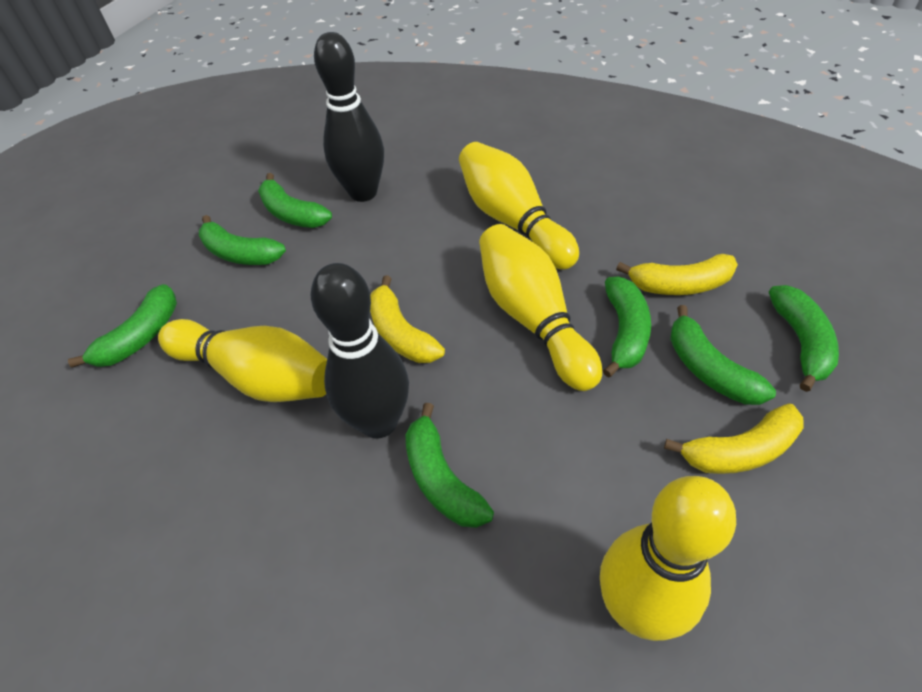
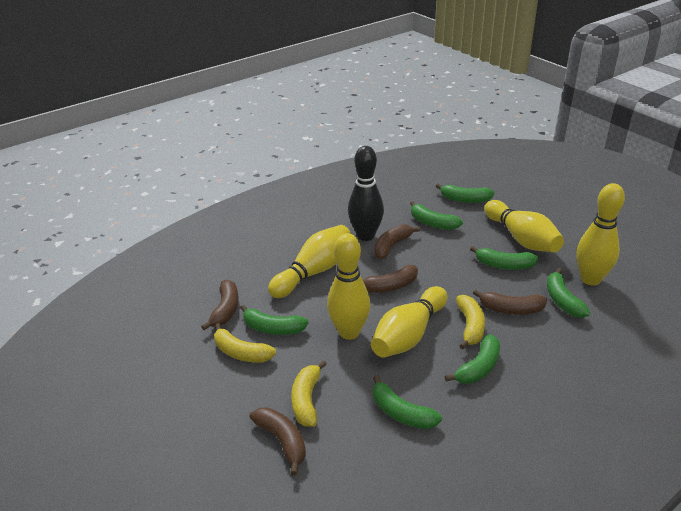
black bowling pin: 2 -> 1
brown banana: 0 -> 5
yellow bowling pin: 4 -> 5

